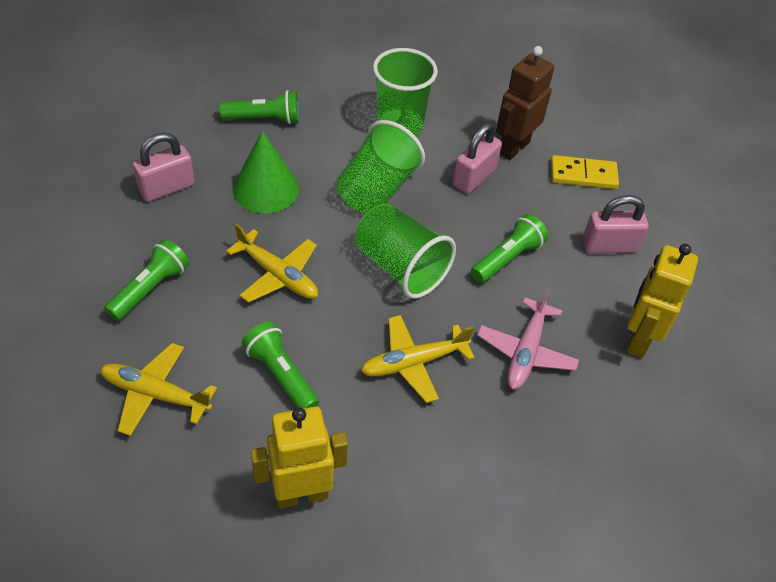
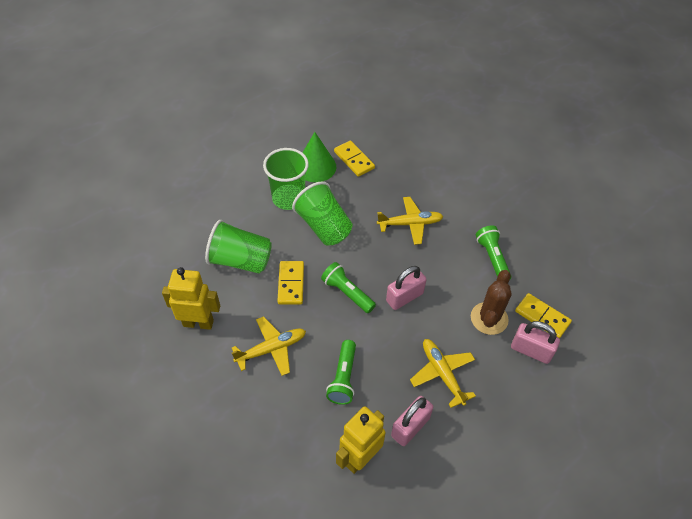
brown cactus: 0 -> 1
brown robot: 1 -> 0
green flashlight: 4 -> 3
pink plane: 1 -> 0
yellow domino: 1 -> 3

